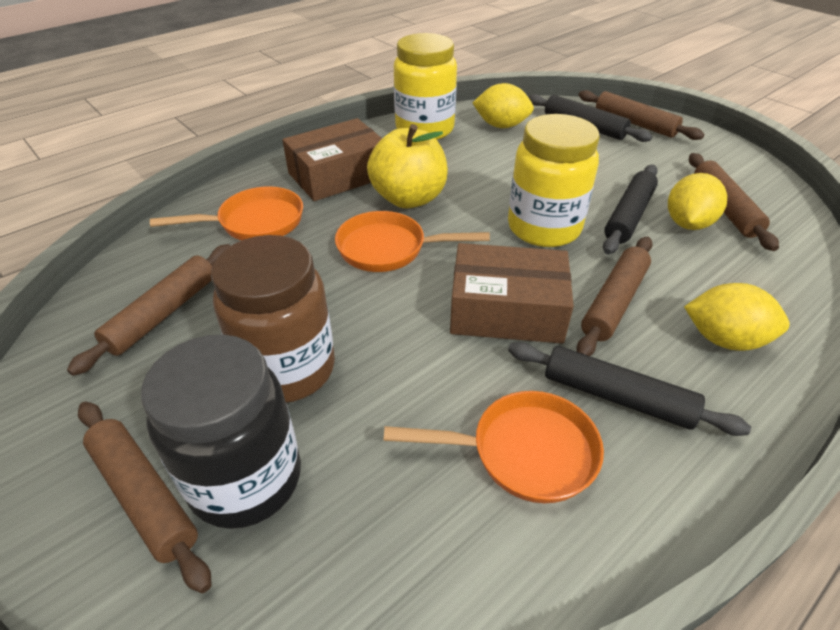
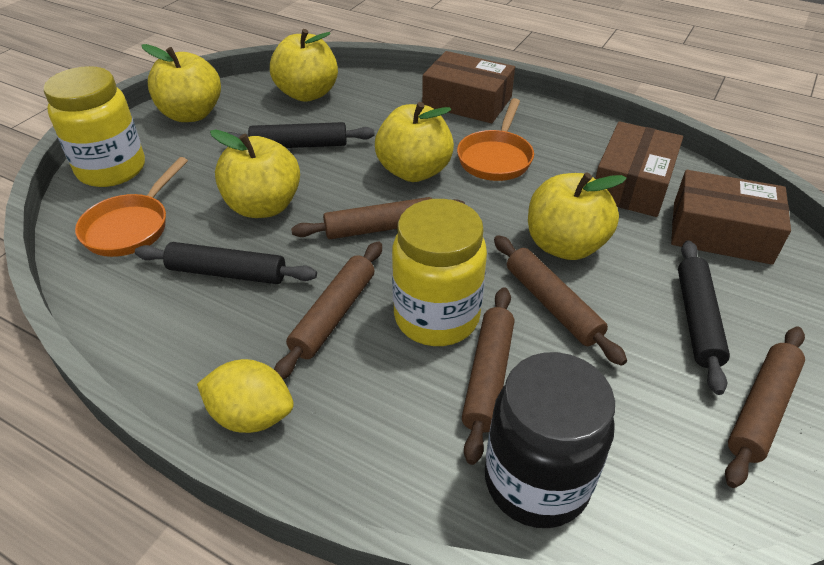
brown box: 2 -> 3
brown jar: 1 -> 0
orange pan: 3 -> 2
yellow apple: 1 -> 5
yellow lemon: 3 -> 1

